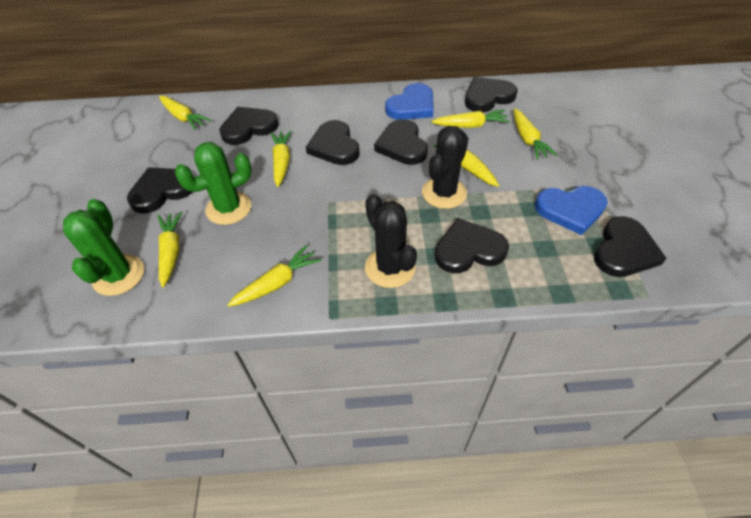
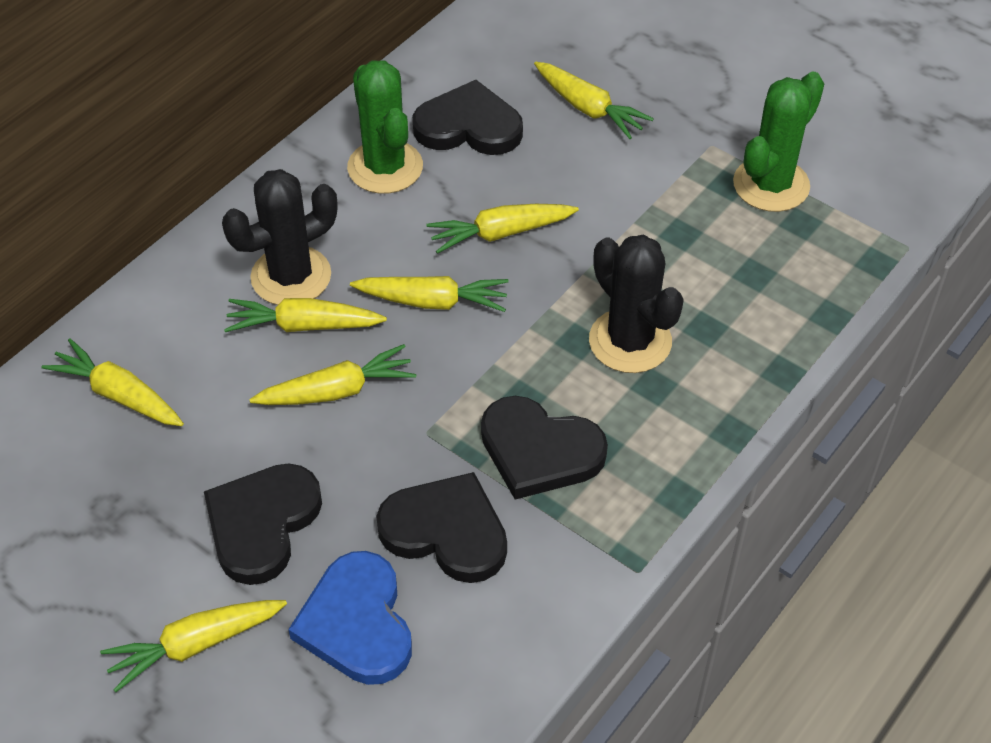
black heart: 7 -> 4
blue heart: 2 -> 1

